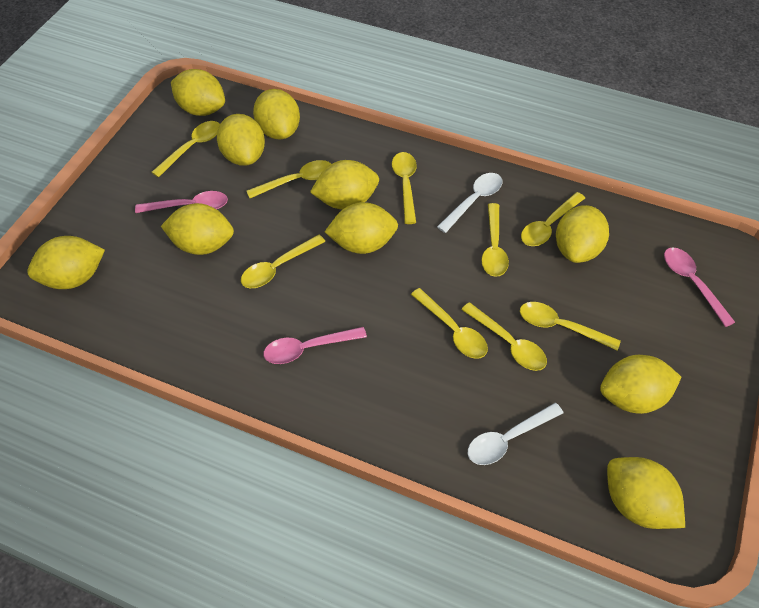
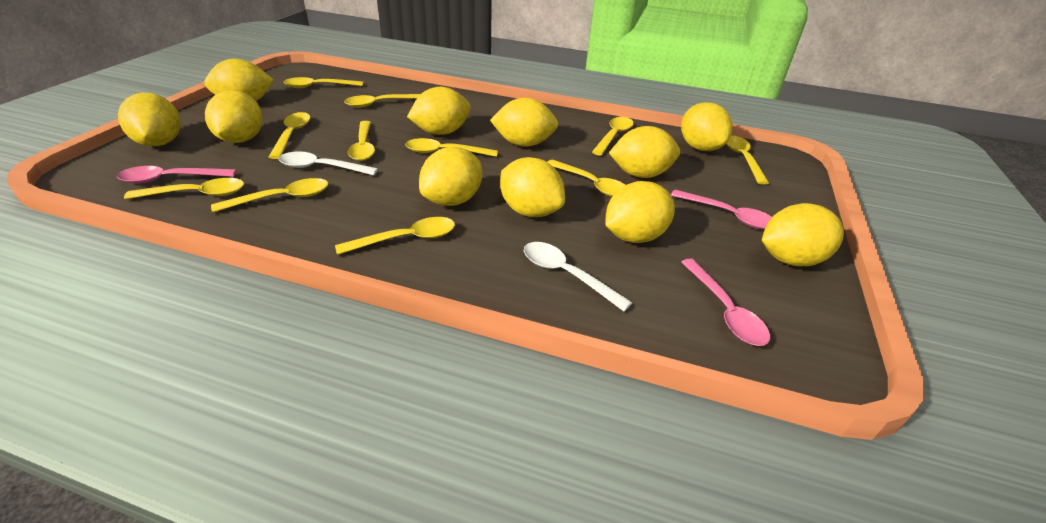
yellow lemon: 10 -> 11
yellow spoon: 9 -> 11

